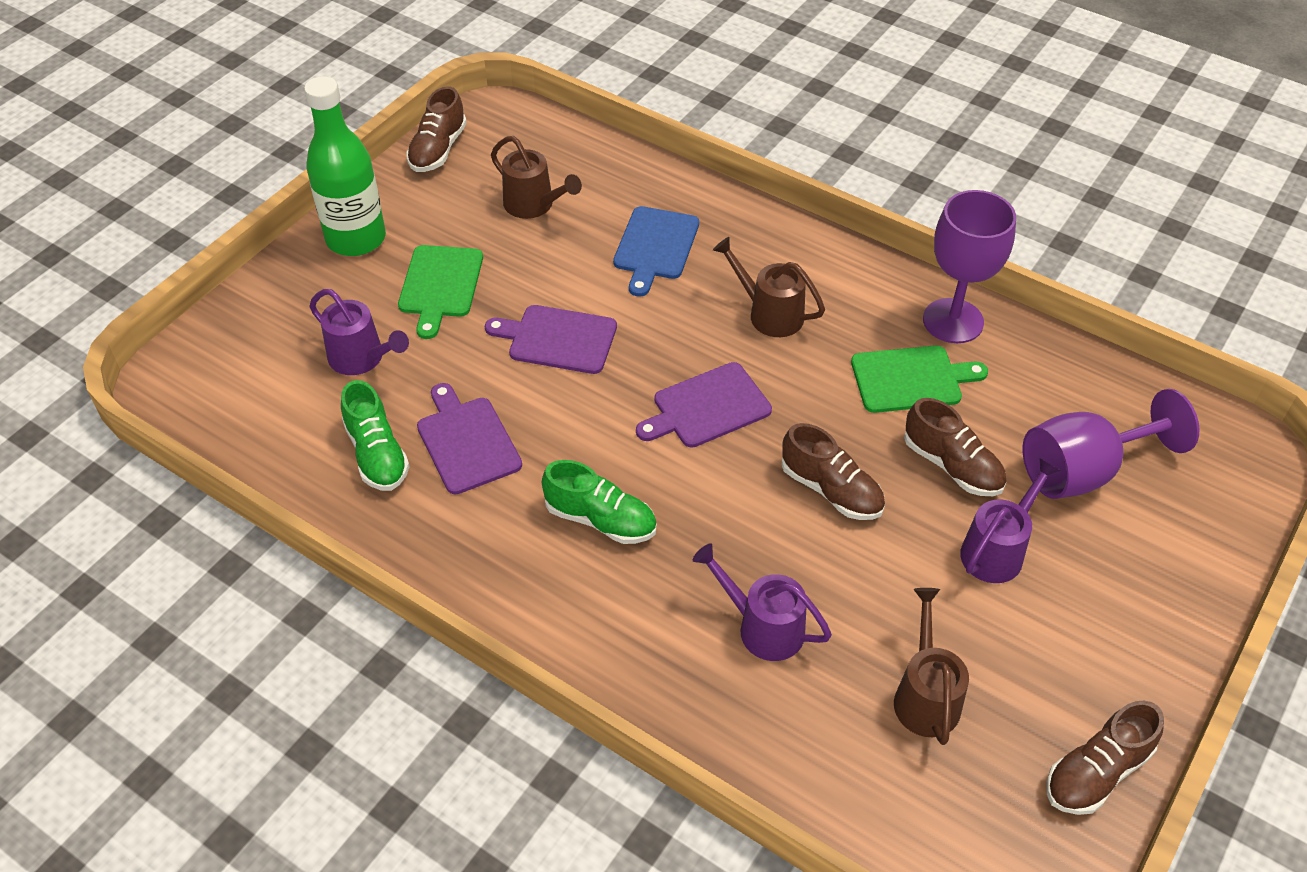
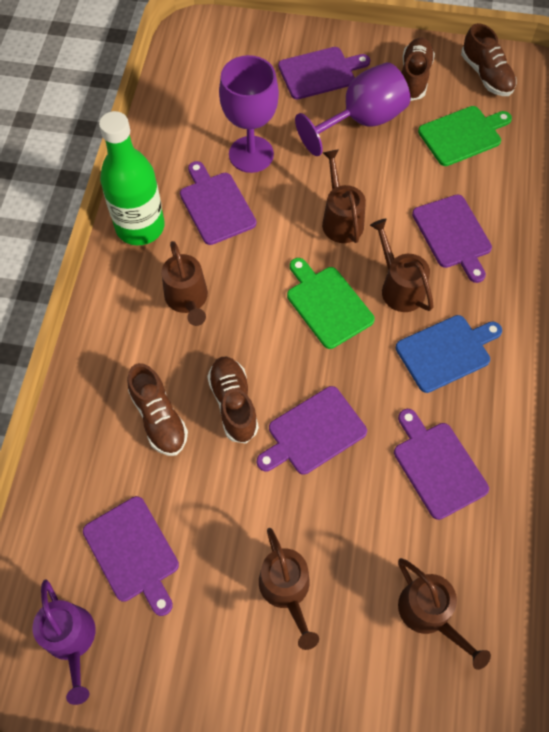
brown watering can: 3 -> 5
green shoe: 2 -> 0
purple cutting board: 3 -> 6
purple watering can: 3 -> 1

